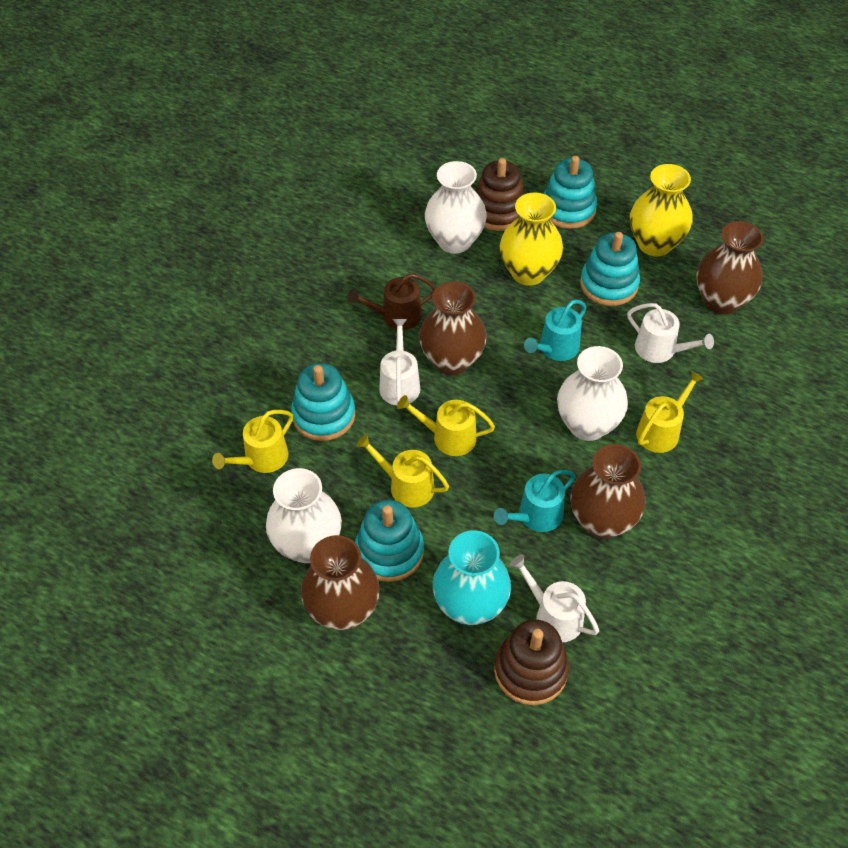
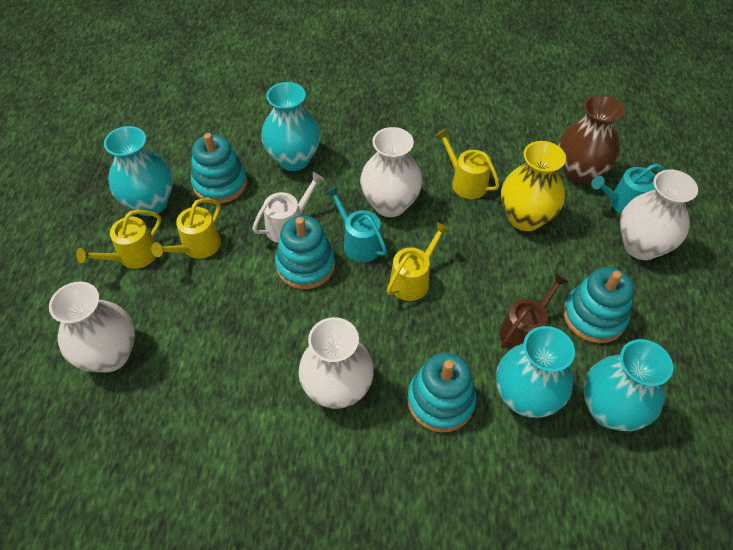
brown stacking toy: 2 -> 0
brown vase: 4 -> 1
turquoise vase: 1 -> 4
white vase: 3 -> 4
white watering can: 3 -> 1
yellow vase: 2 -> 1

